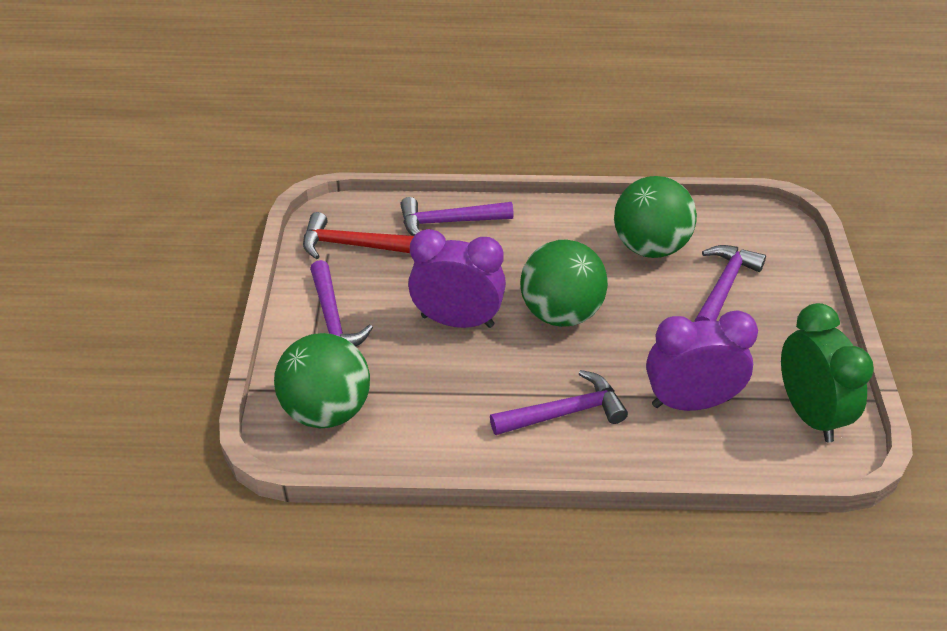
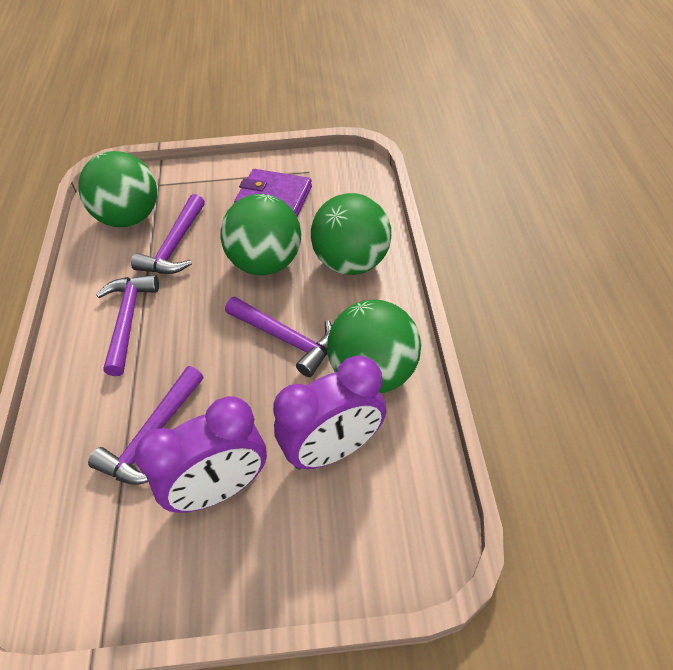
green ball: 3 -> 4
green clock: 1 -> 0
purple wallet: 0 -> 1
red hammer: 1 -> 0

